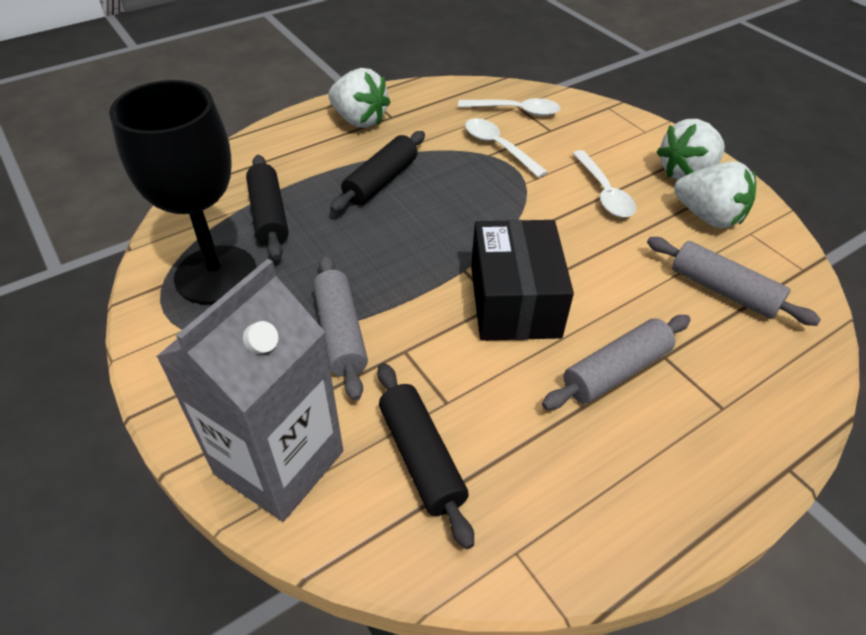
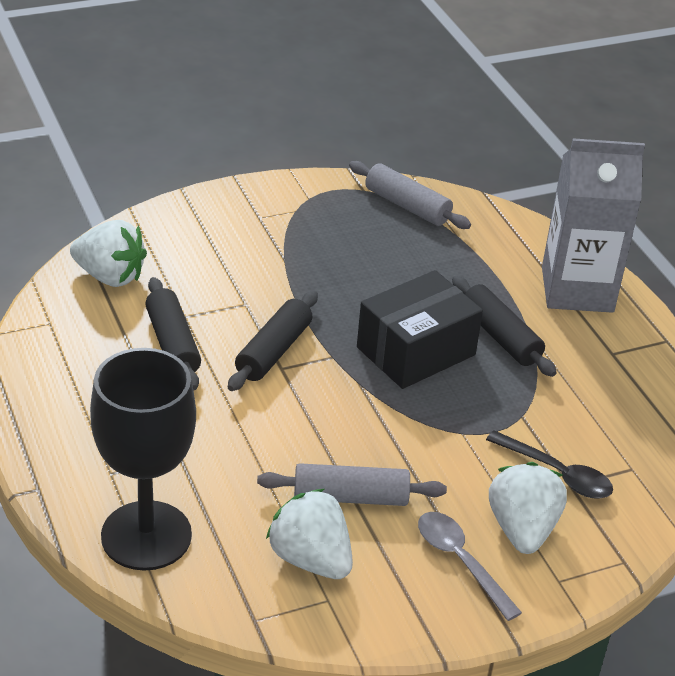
black spoon: 0 -> 1
grey rolling pin: 3 -> 2
grey spoon: 0 -> 1
white spoon: 3 -> 0

